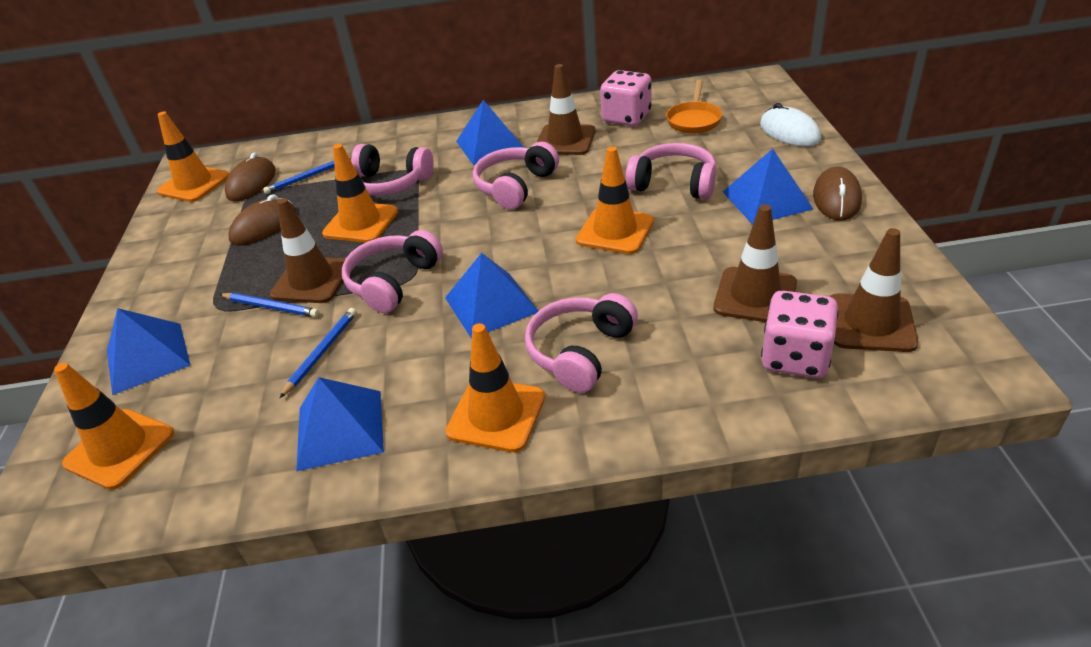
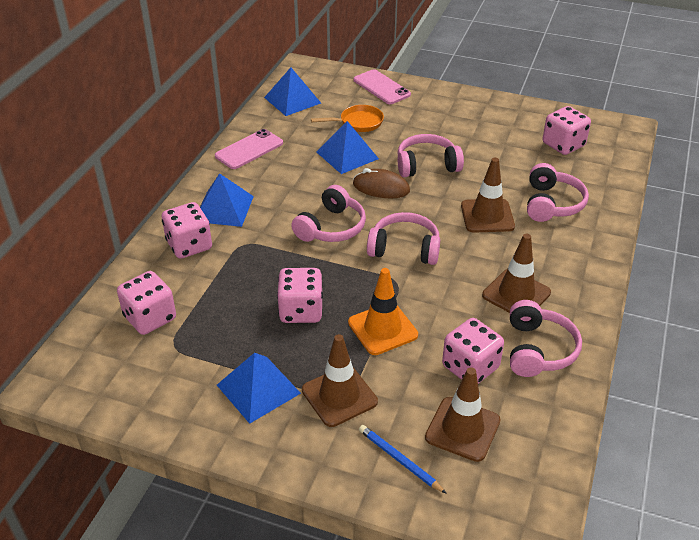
blue pencil: 3 -> 1
blue pyramid: 5 -> 4
brown mouse: 3 -> 1
orange traffic cone: 5 -> 1
pink dice: 2 -> 5
pink phone: 0 -> 2
white mouse: 1 -> 0

